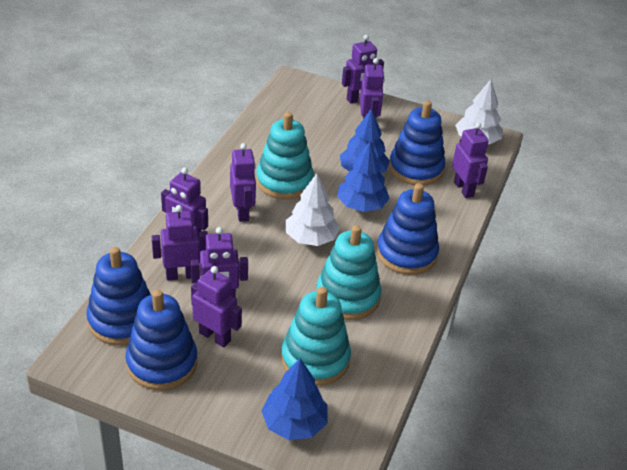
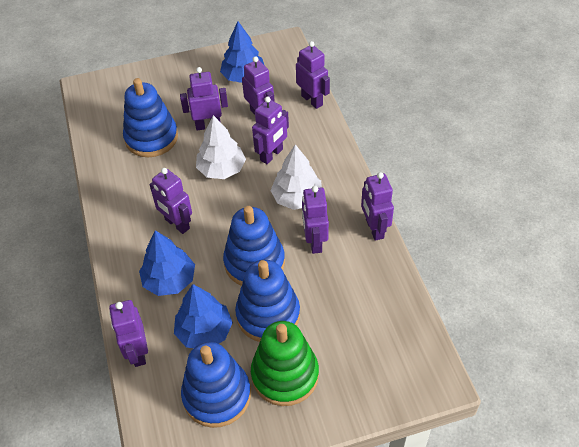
green stacking toy: 0 -> 1
turquoise stacking toy: 3 -> 0

